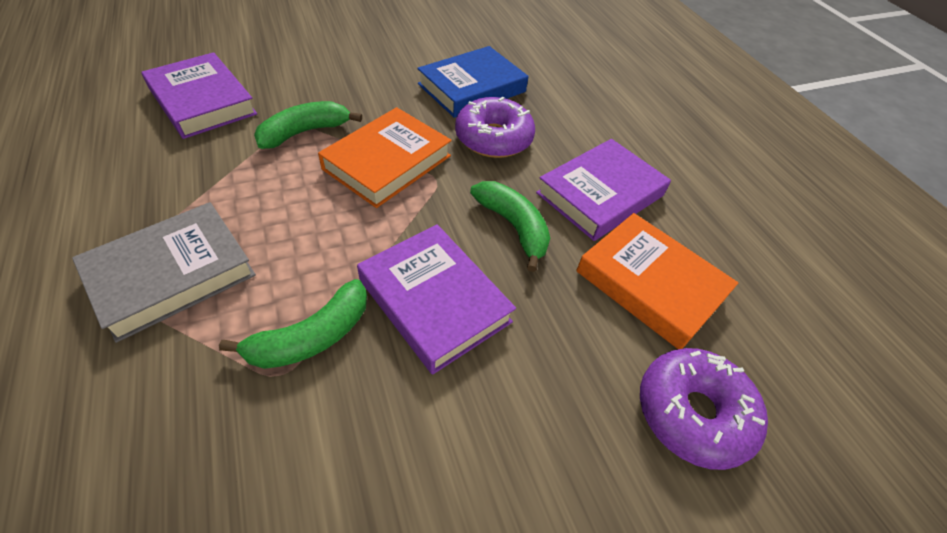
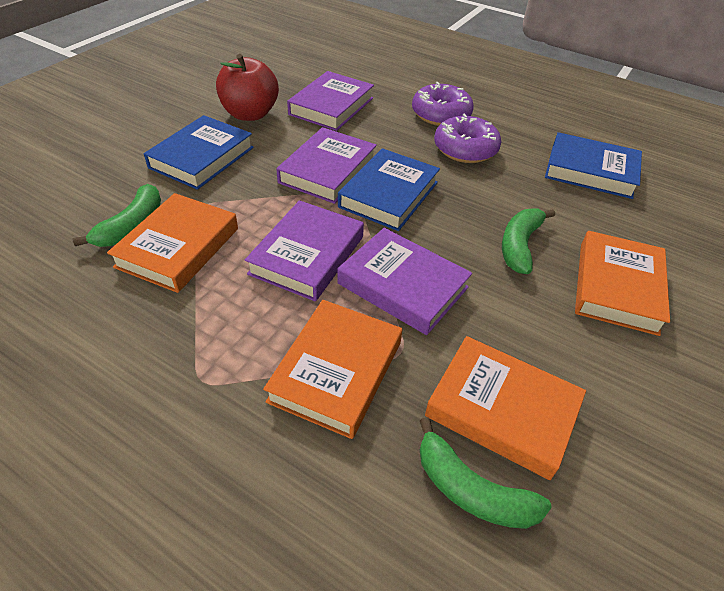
blue book: 1 -> 3
grey book: 1 -> 0
orange book: 2 -> 4
purple book: 3 -> 4
red apple: 0 -> 1

